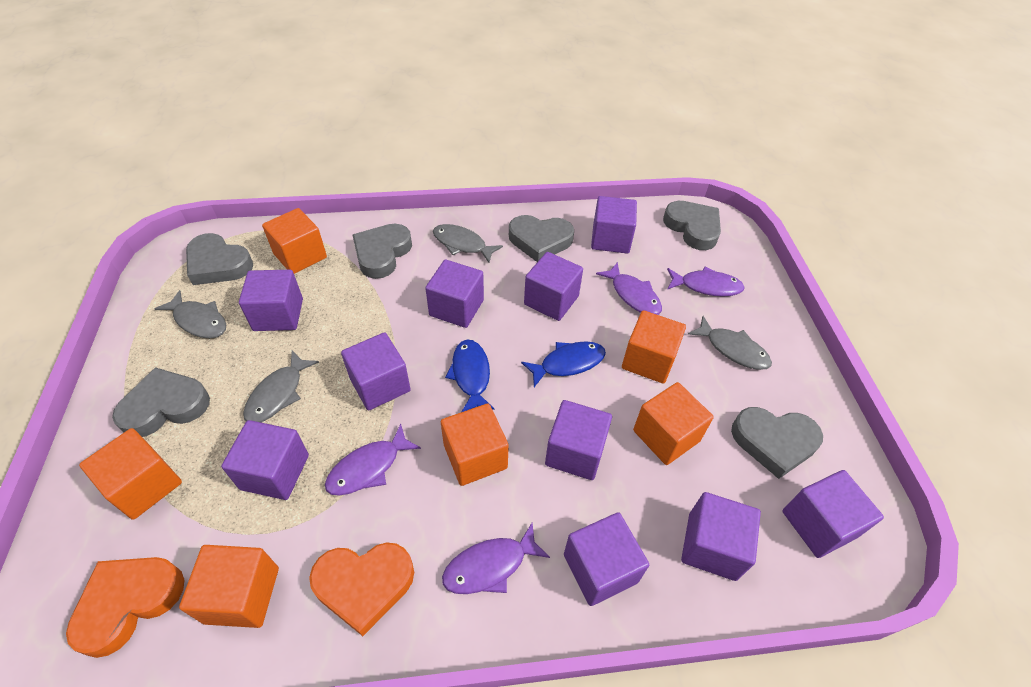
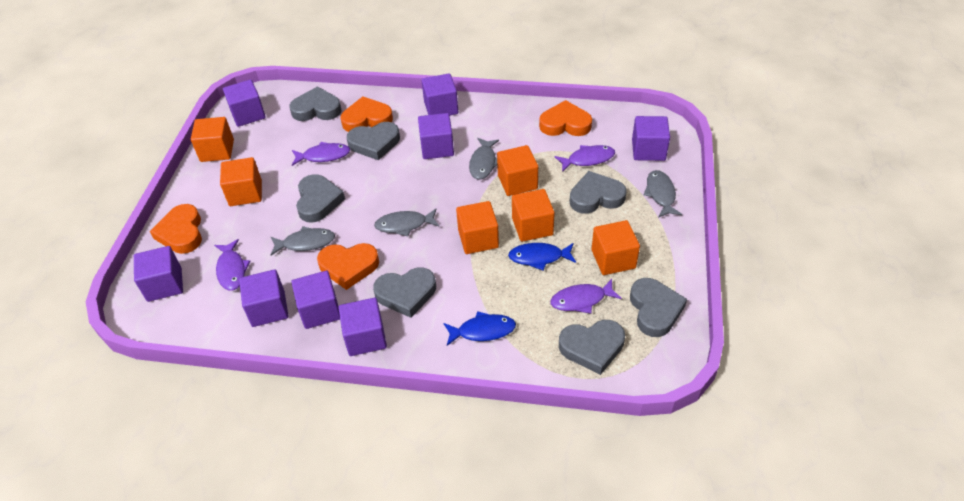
grey heart: 6 -> 7
orange heart: 2 -> 4
purple cube: 10 -> 8

